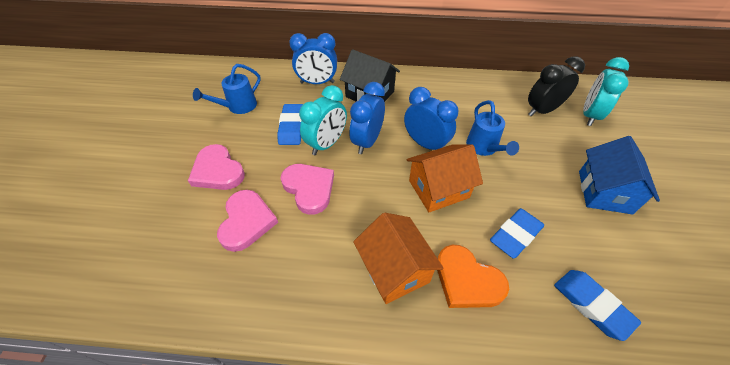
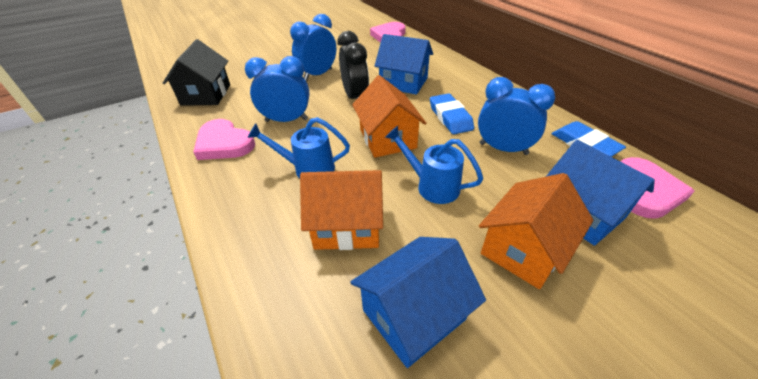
blue eraser: 3 -> 2
blue house: 1 -> 3
orange heart: 1 -> 0
orange house: 2 -> 3
turquoise clock: 2 -> 0

